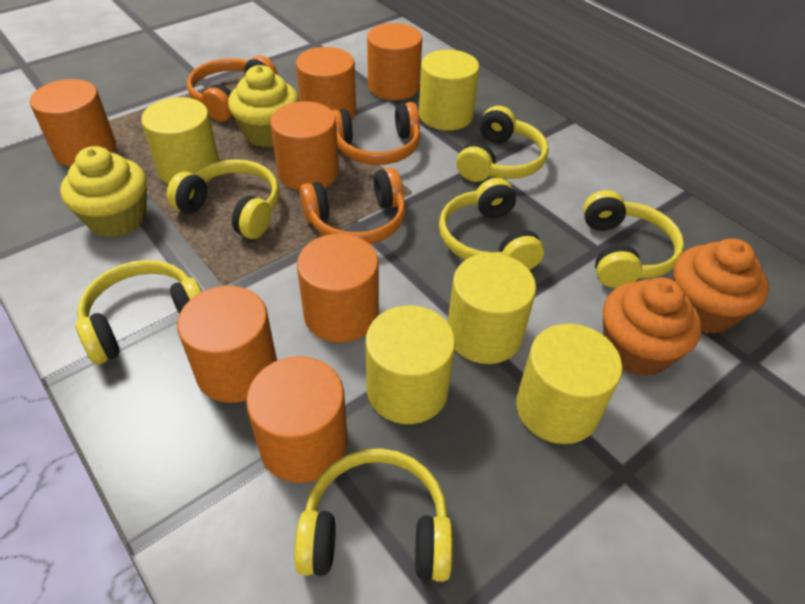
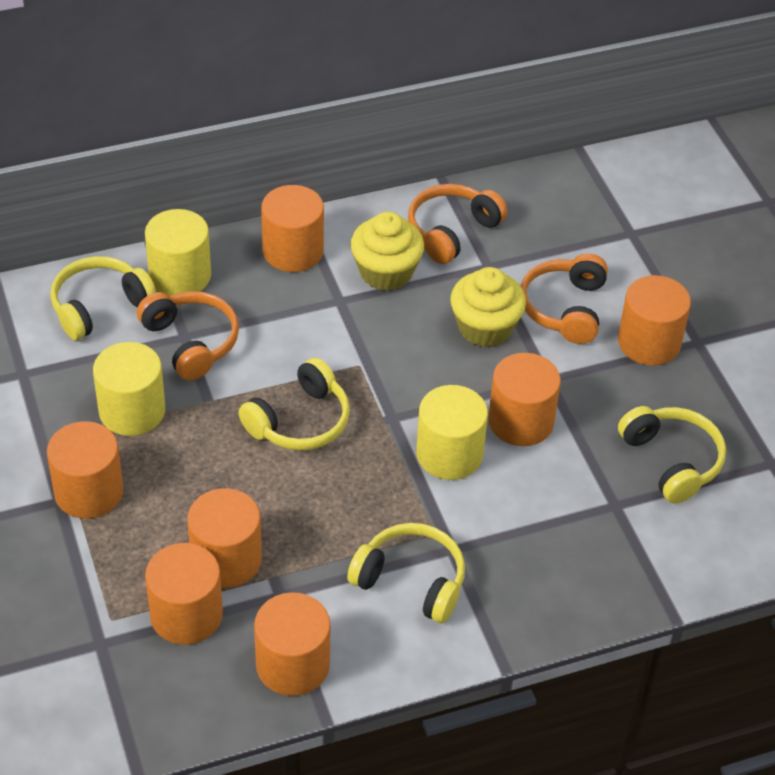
orange cupcake: 2 -> 0
yellow cylinder: 5 -> 3
yellow headphones: 6 -> 4

